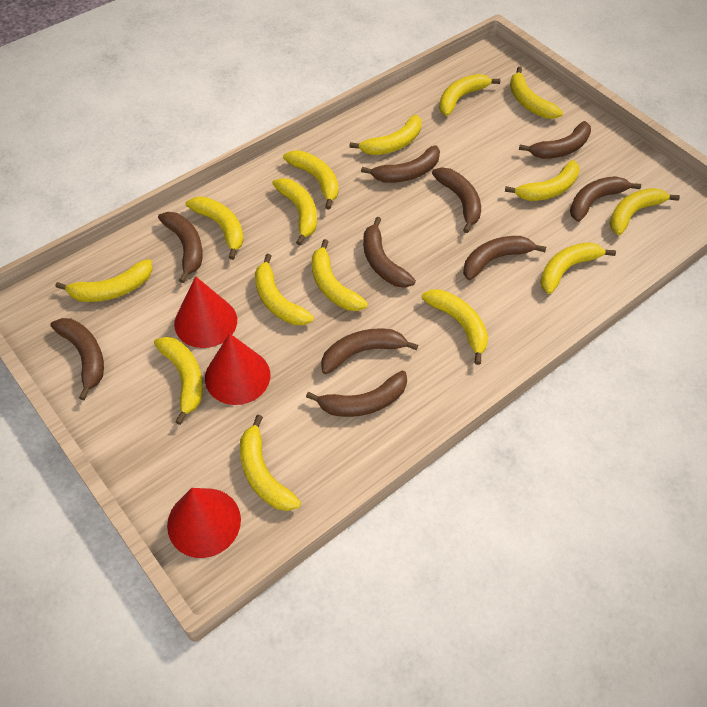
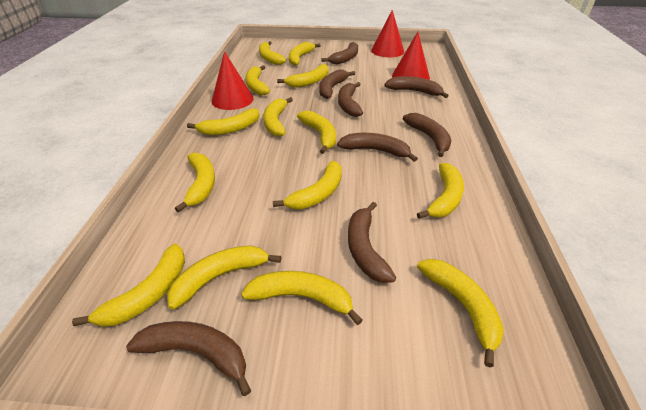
brown banana: 10 -> 8
yellow banana: 15 -> 14

